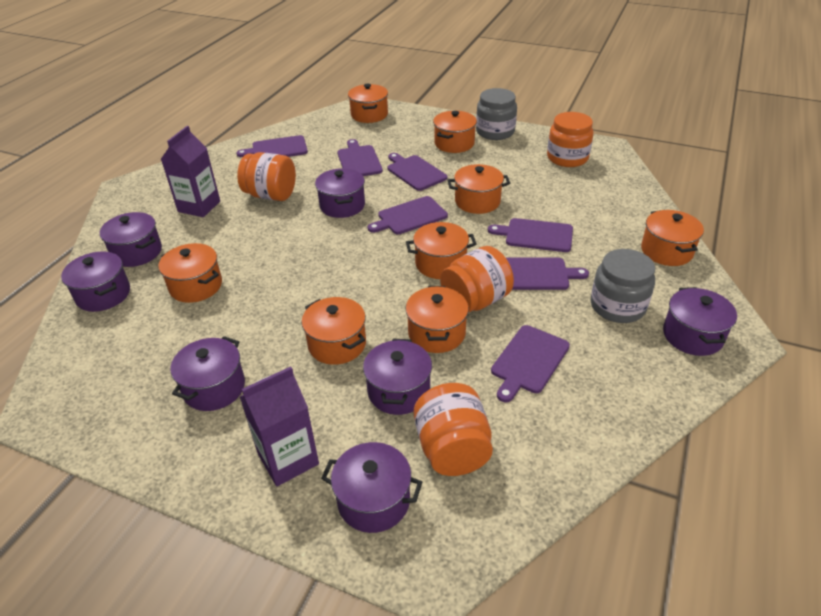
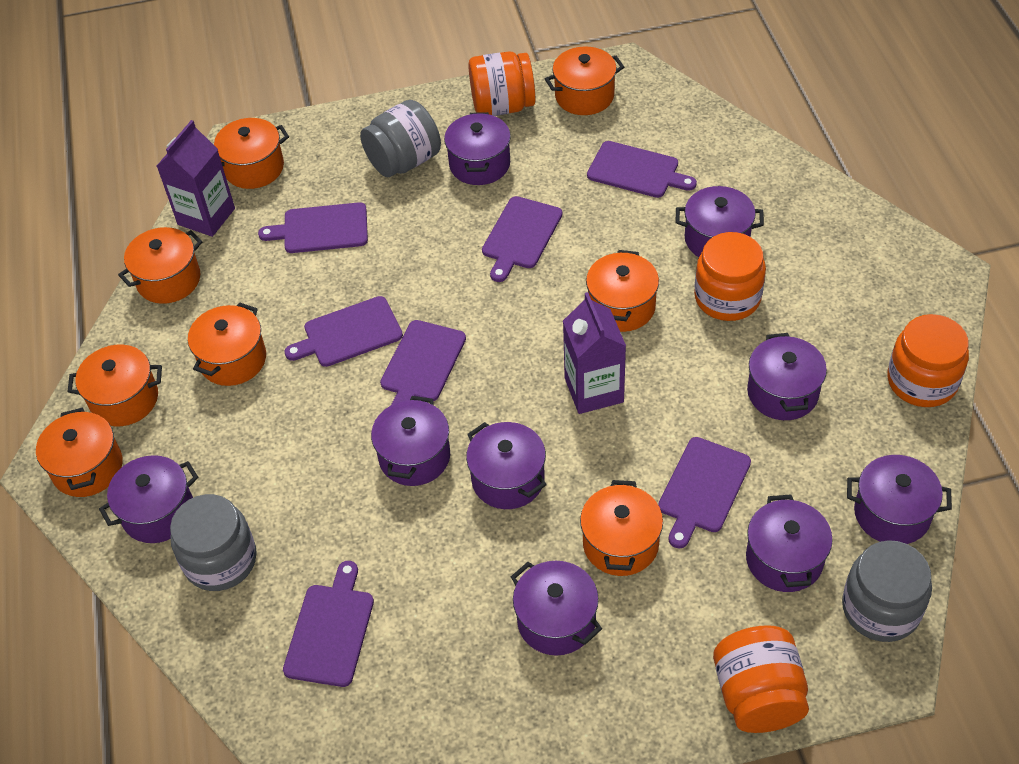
grey jar: 2 -> 3
purple pot: 7 -> 9

